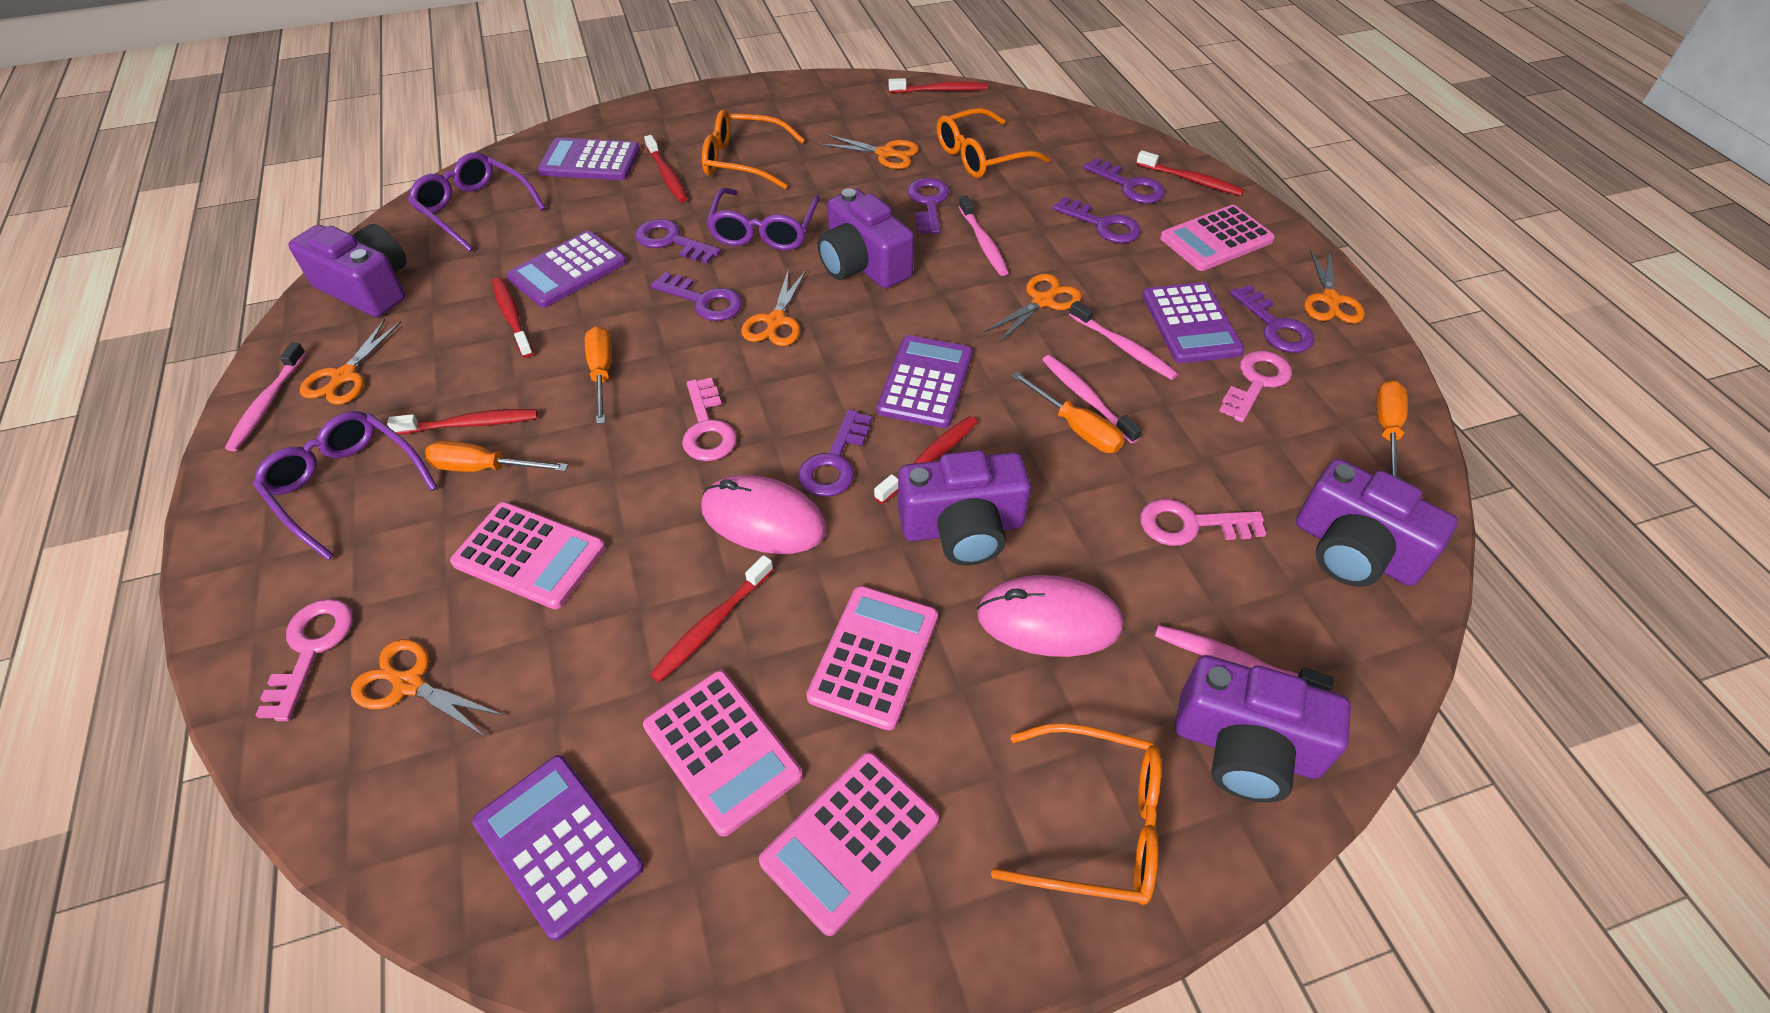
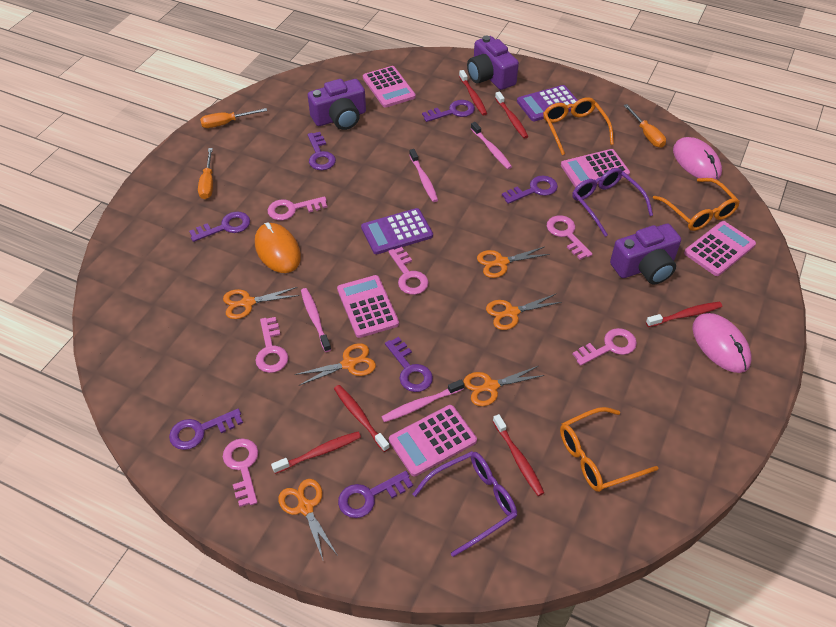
orange mouse: 0 -> 1
orange screwdriver: 4 -> 3
pink key: 4 -> 6
pink toothbrush: 5 -> 4
purple calculator: 5 -> 2
purple camera: 5 -> 3
purple glasses: 3 -> 2
red toothbrush: 7 -> 6

